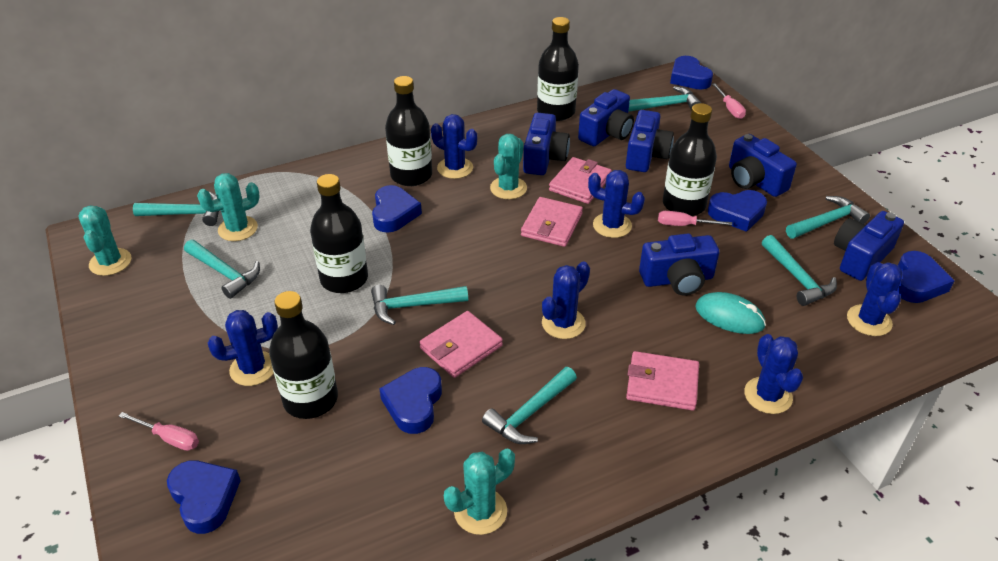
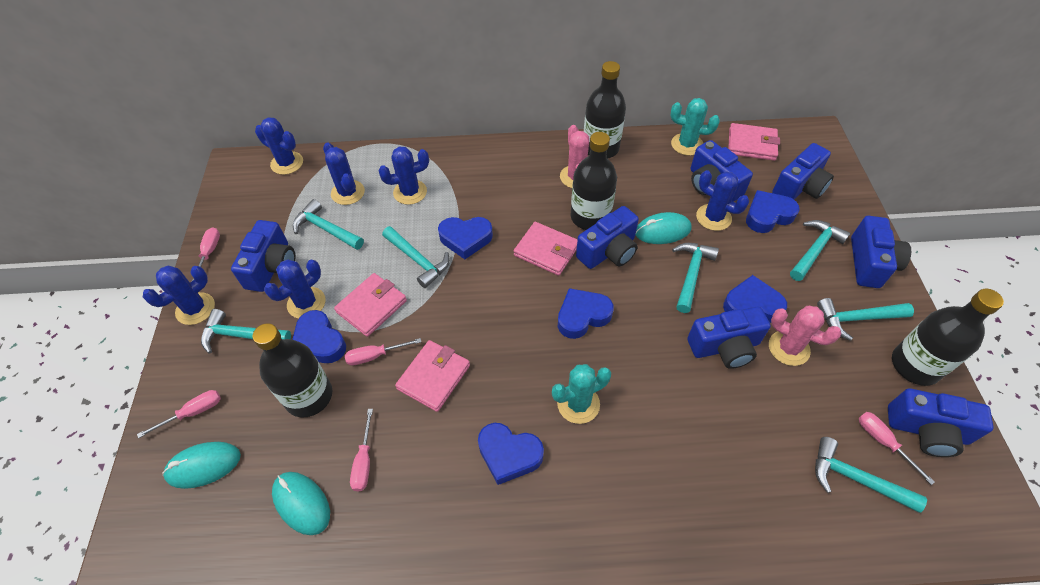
black bottle: 5 -> 4
blue camera: 6 -> 7
pink cactus: 0 -> 2
pink screwdriver: 3 -> 5
turquoise cactus: 4 -> 2
turquoise mouse: 1 -> 3

